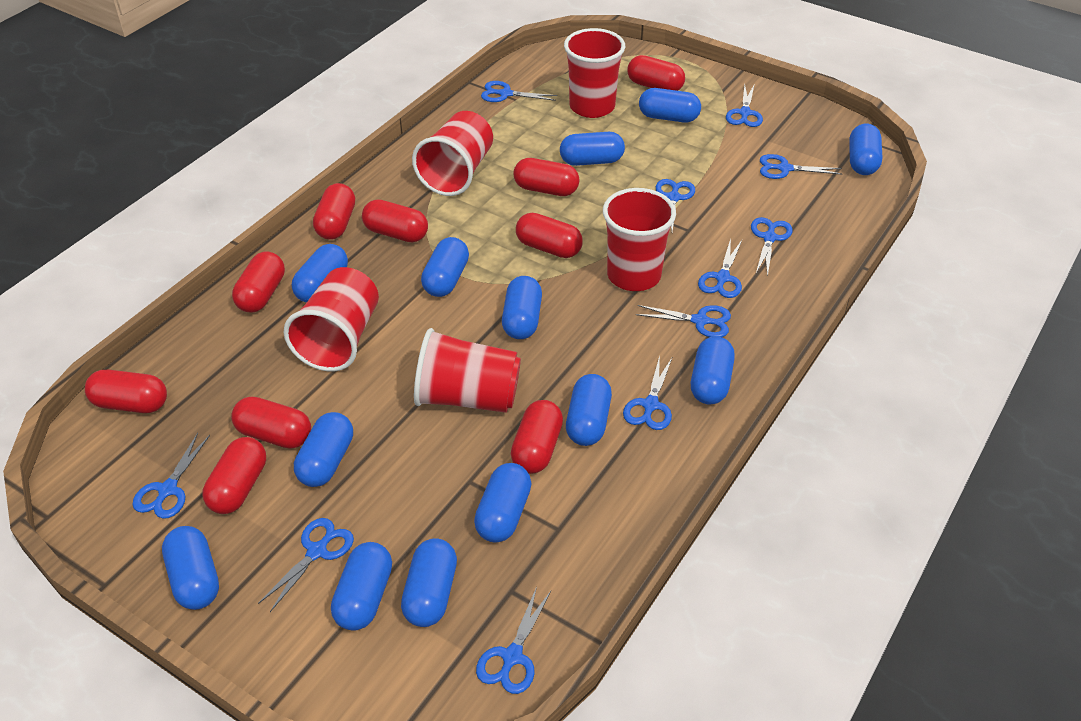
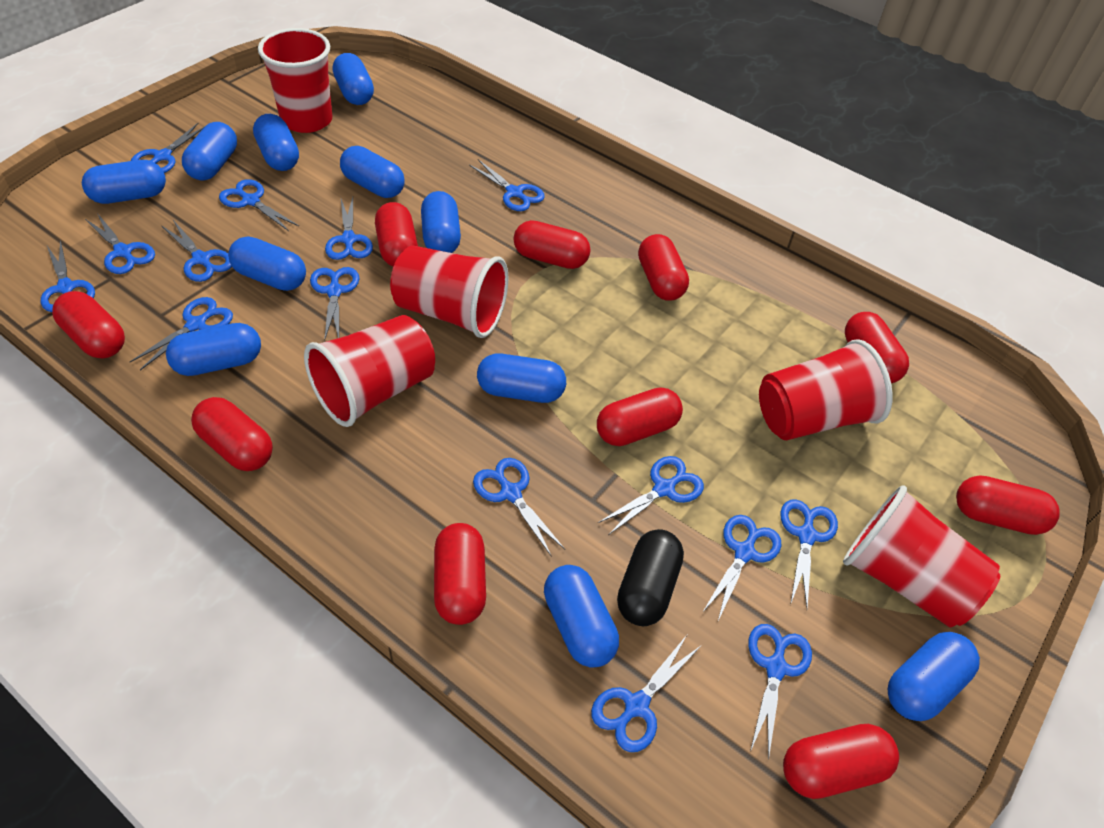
black capsule: 0 -> 1
blue capsule: 13 -> 11
blue scissors: 11 -> 15

